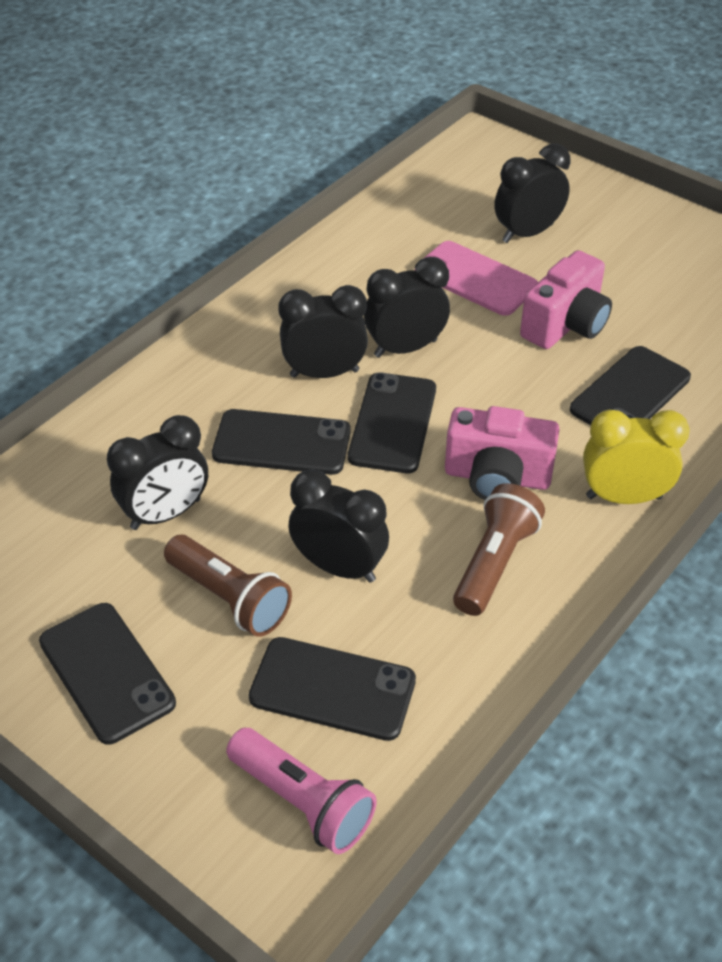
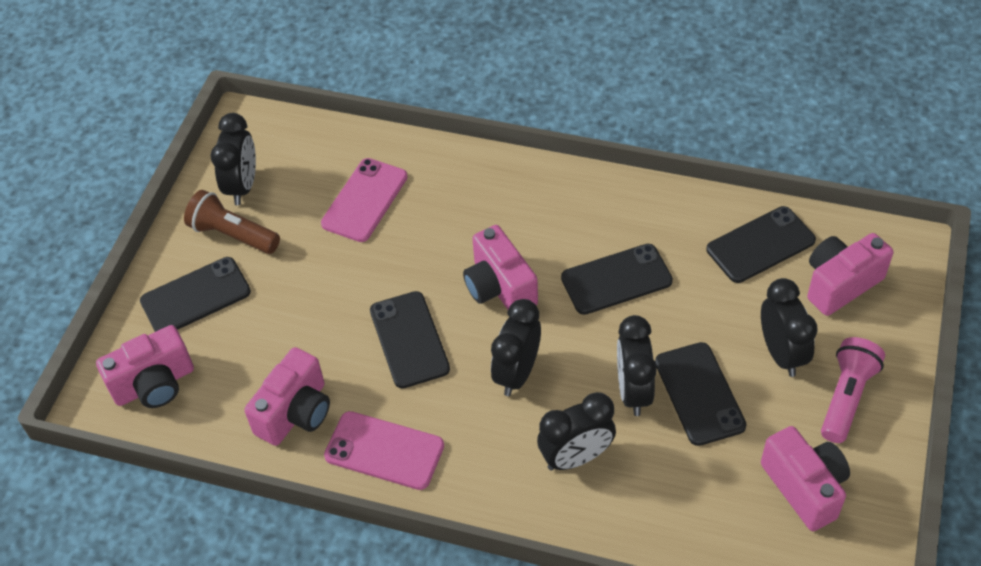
brown flashlight: 2 -> 1
pink camera: 2 -> 5
pink phone: 1 -> 2
yellow clock: 1 -> 0

